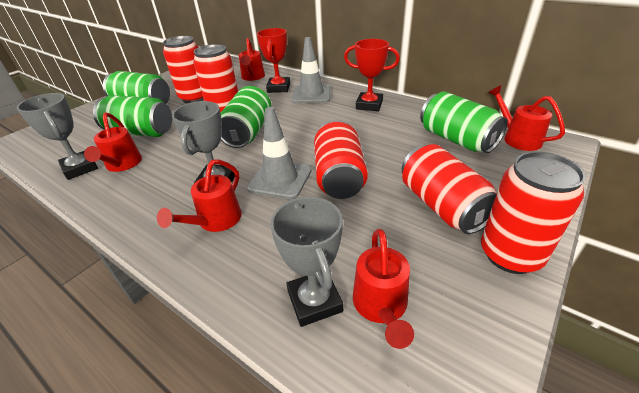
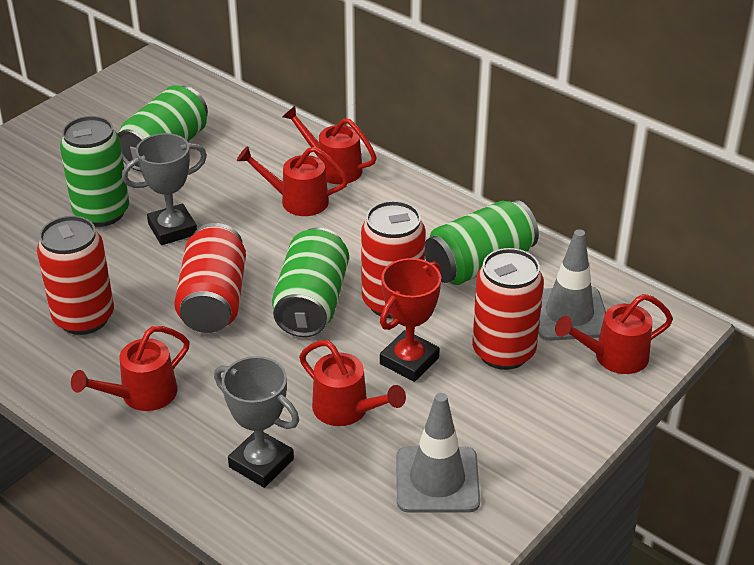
grey trophy: 3 -> 2
red can: 5 -> 4
red trophy: 2 -> 1

